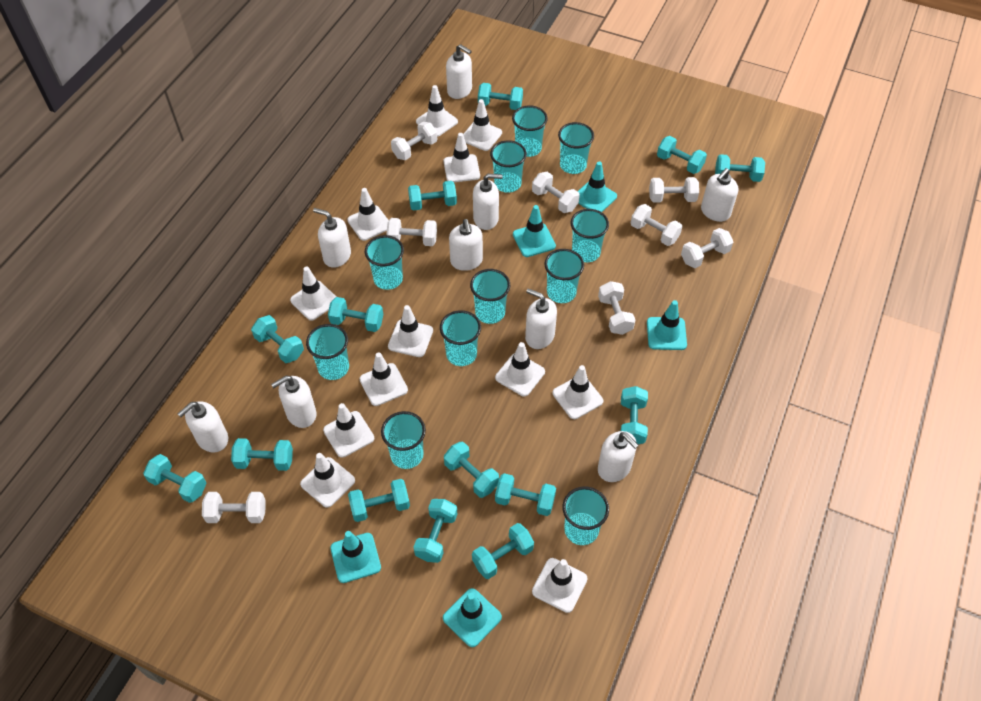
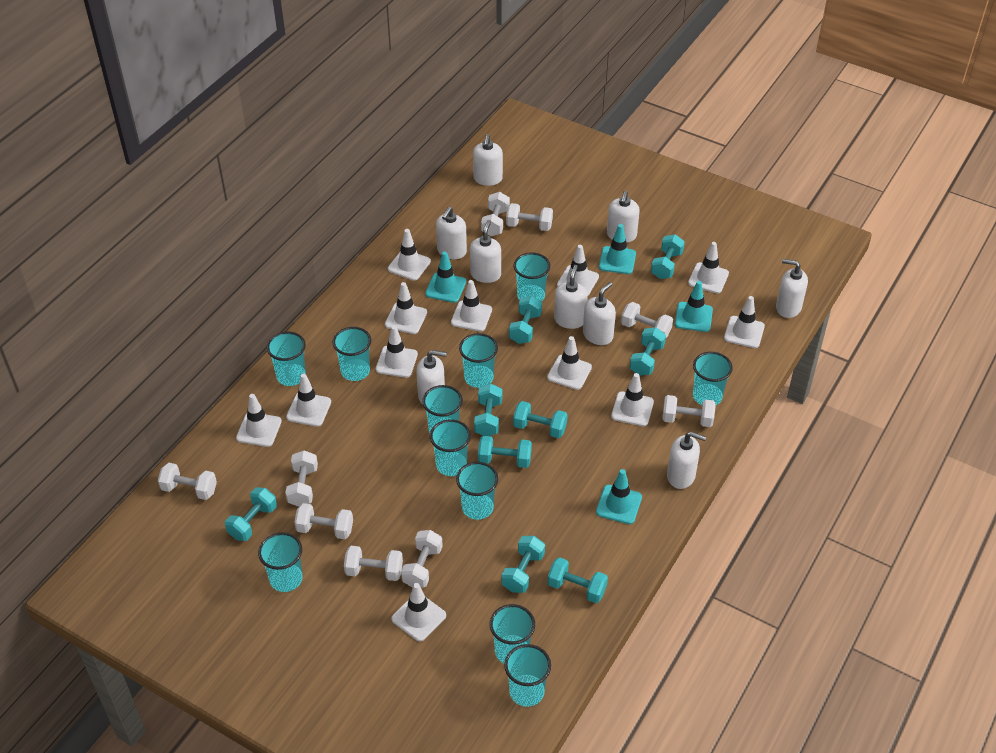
turquoise dumbbell: 14 -> 9
turquoise traffic cone: 5 -> 4
white dumbbell: 8 -> 9

